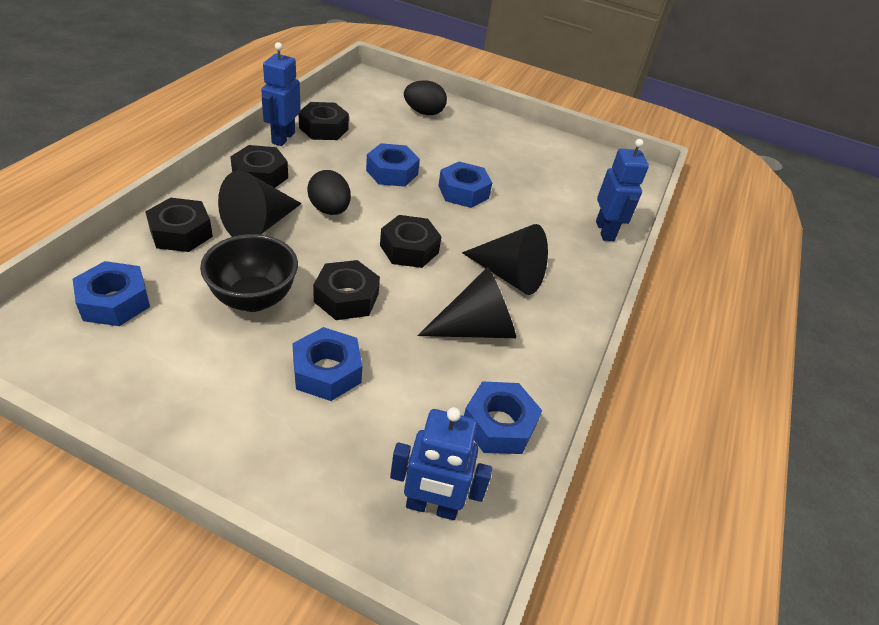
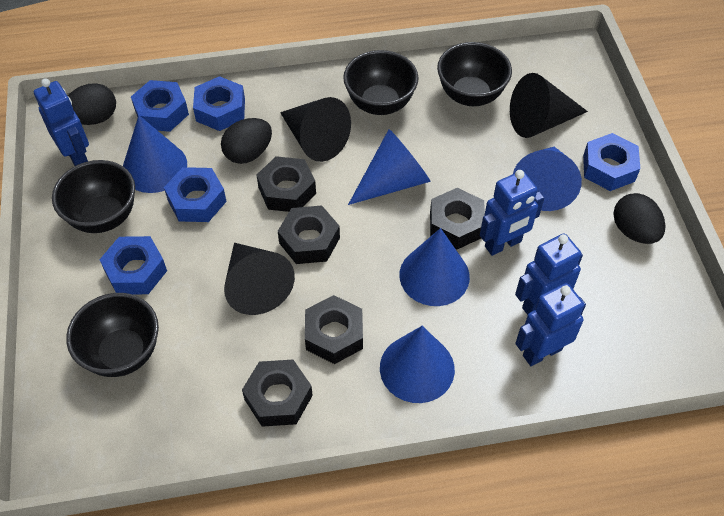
black bowl: 1 -> 4
black egg: 2 -> 3
blue cone: 0 -> 5
blue robot: 3 -> 4

